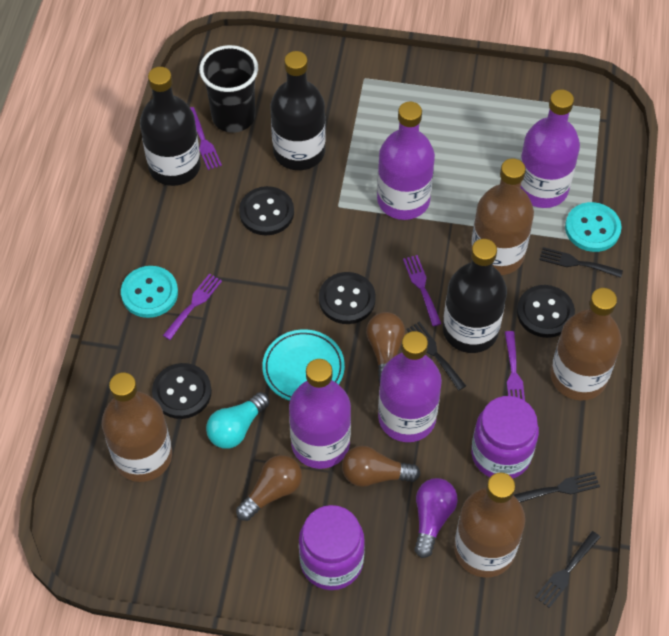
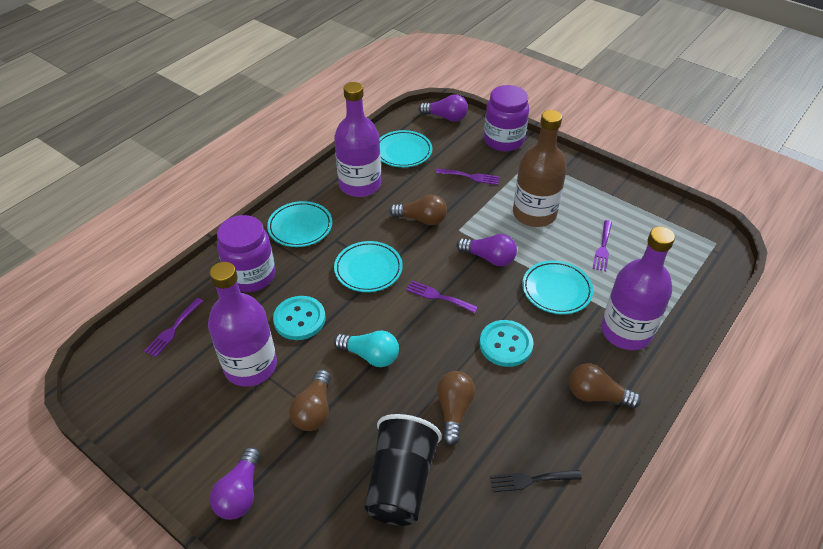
black bottle: 3 -> 0
black button: 4 -> 0
black fork: 4 -> 1
brown bottle: 4 -> 1
brown light bulb: 3 -> 4
purple bottle: 4 -> 3
purple light bulb: 1 -> 3
turquoise plate: 1 -> 4

